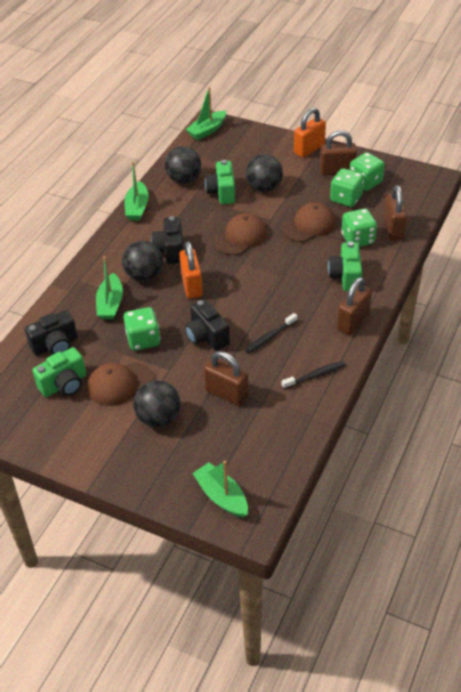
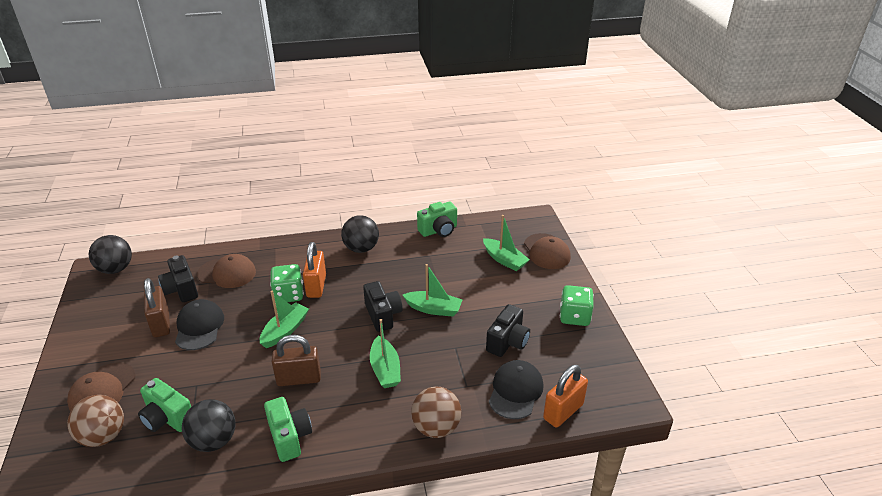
black ball: 4 -> 3
black cap: 0 -> 2
black toothbrush: 2 -> 0
brown ball: 0 -> 2
brown padlock: 4 -> 2
green dice: 4 -> 2

